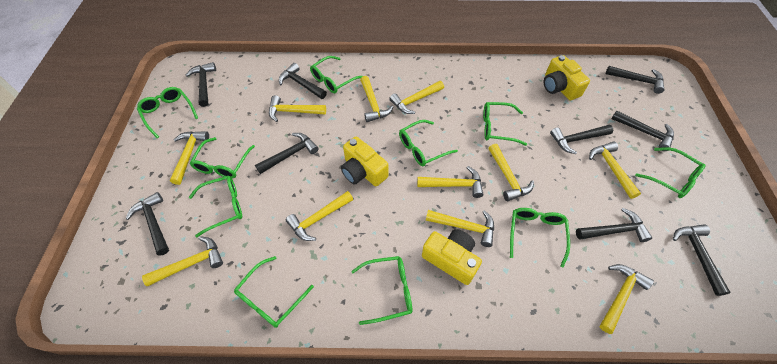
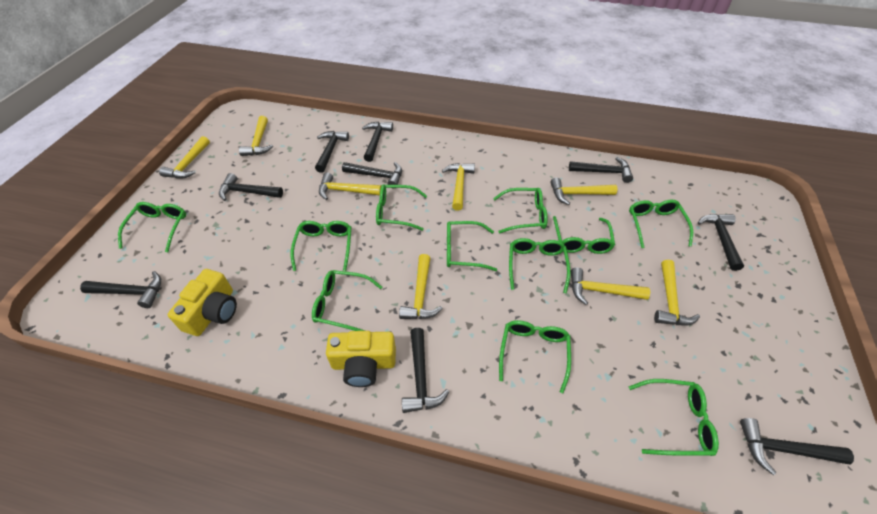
green glasses: 10 -> 11
yellow camera: 3 -> 2
yellow hammer: 11 -> 8

